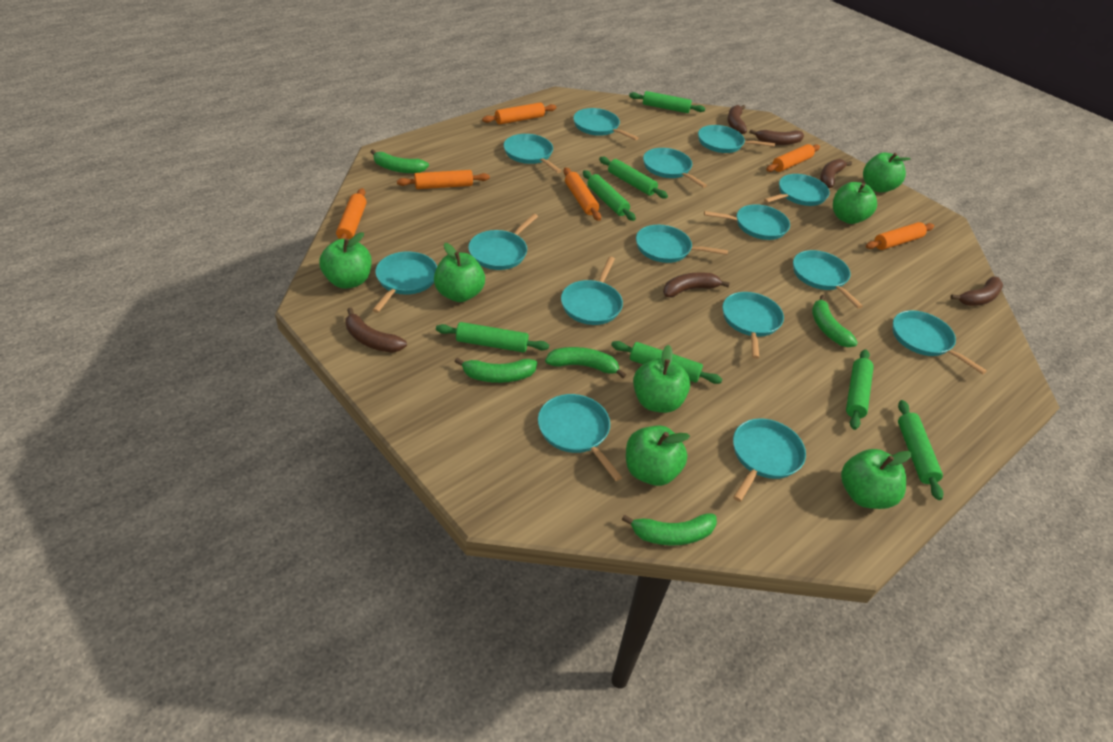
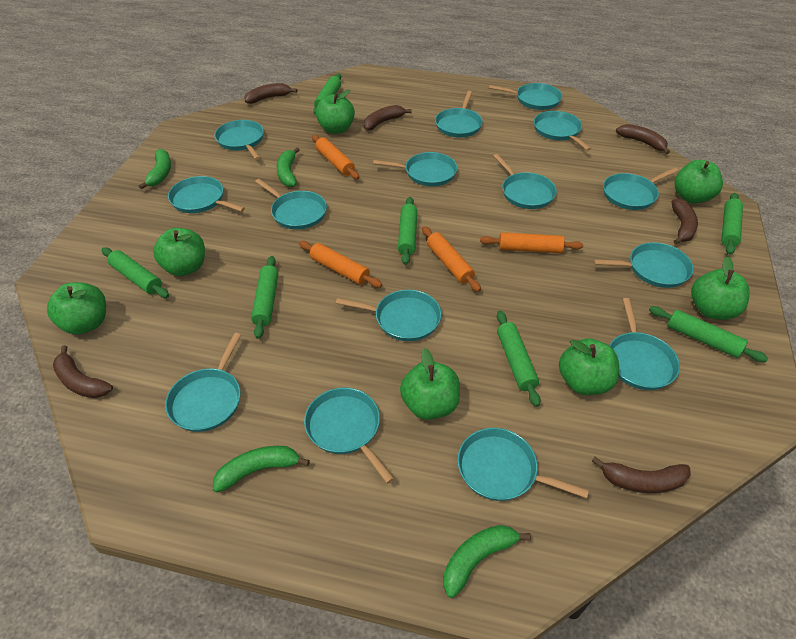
green banana: 5 -> 4
orange rolling pin: 6 -> 4

